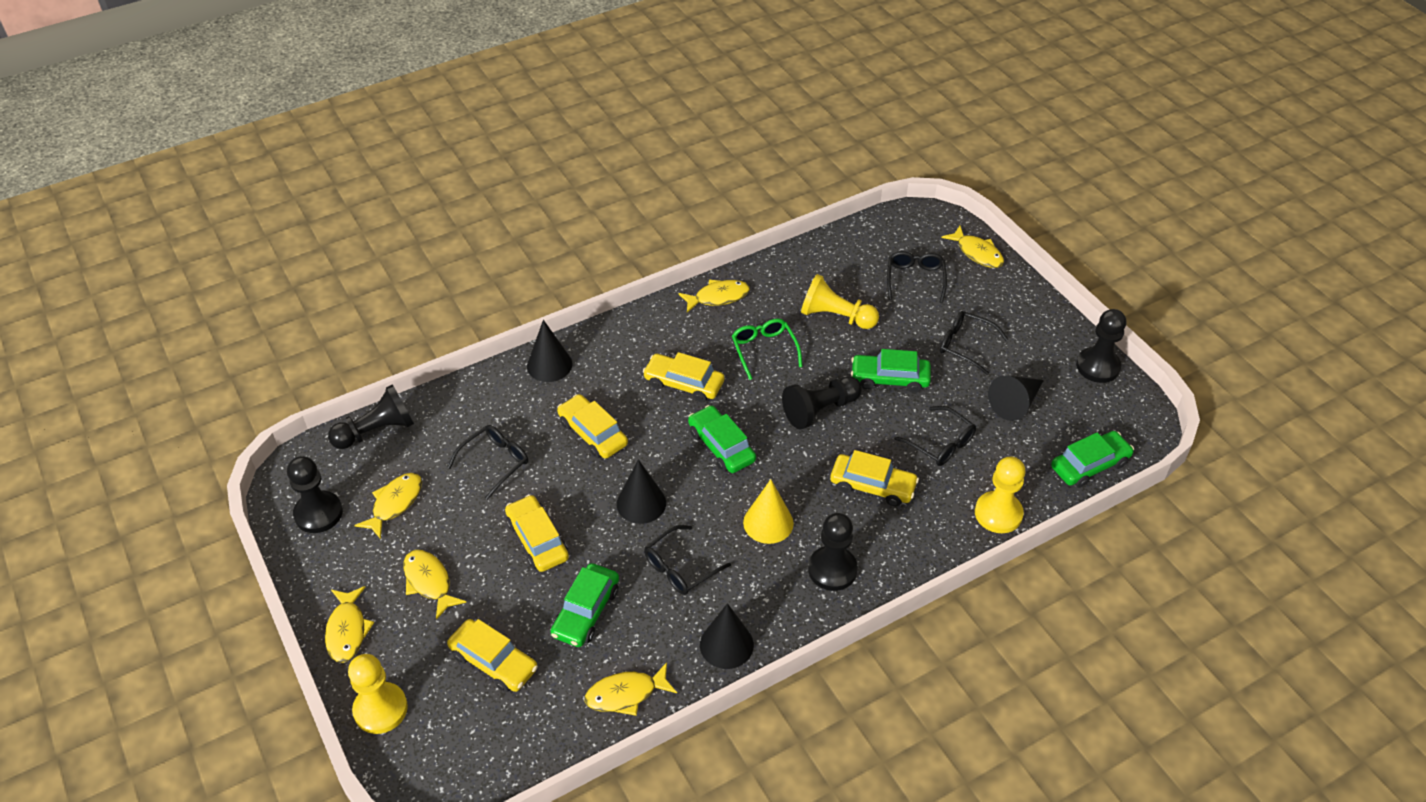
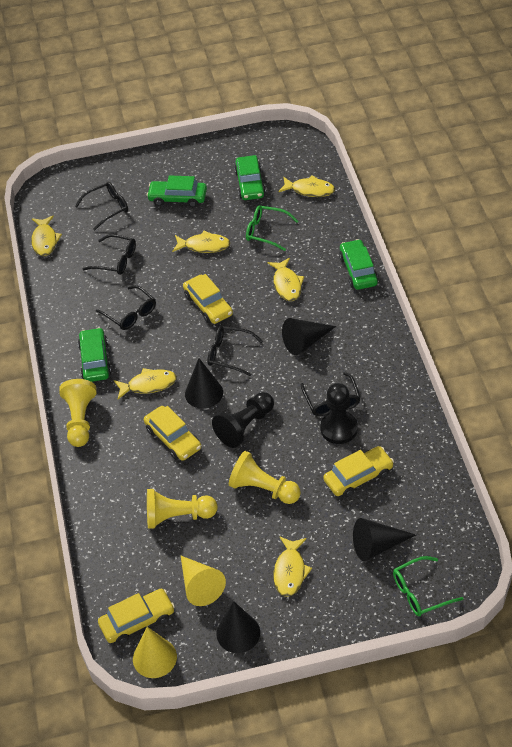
black pawn: 5 -> 2
green glasses: 1 -> 2
yellow car: 5 -> 4
yellow cone: 1 -> 2

